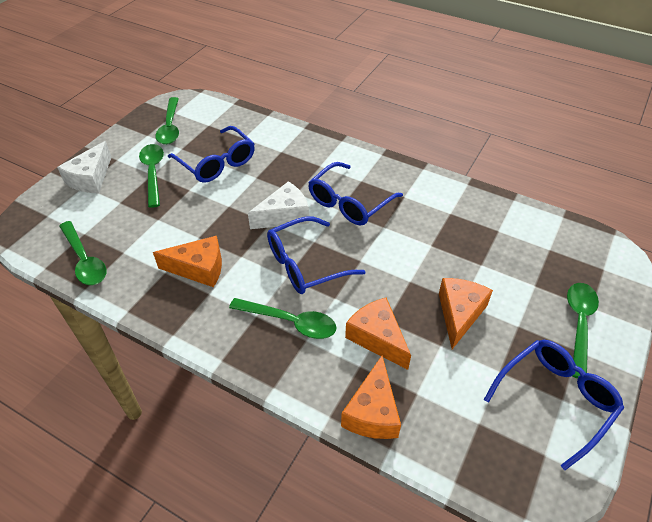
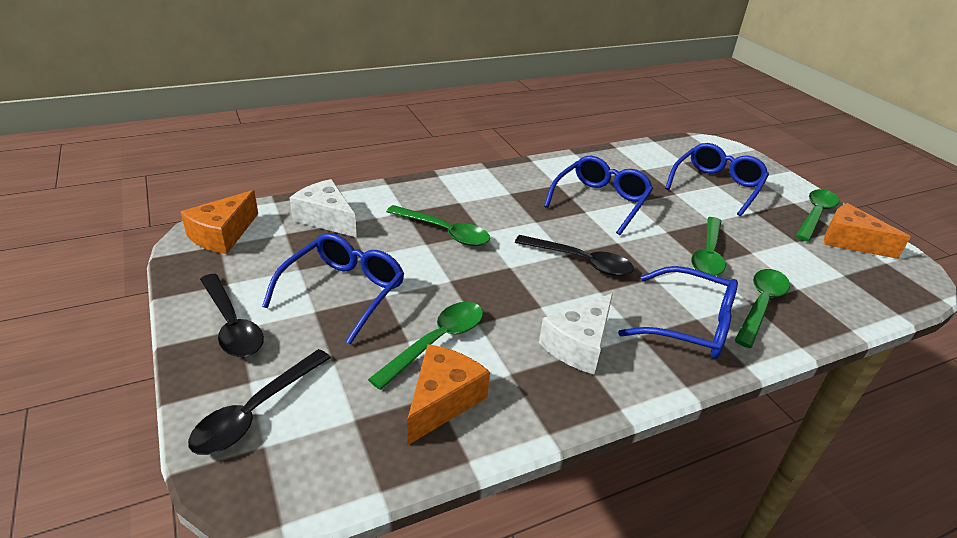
black spoon: 0 -> 3
orange cheese: 4 -> 3

